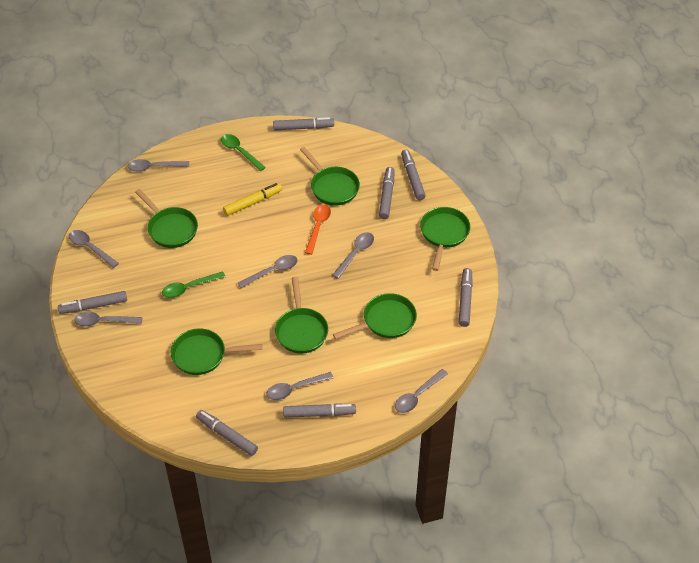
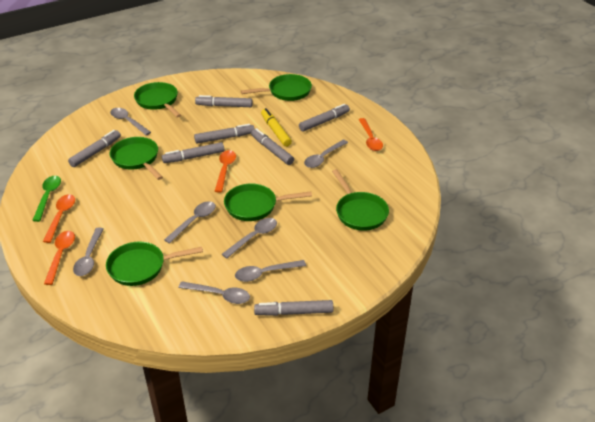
green spoon: 2 -> 1
orange spoon: 1 -> 4

